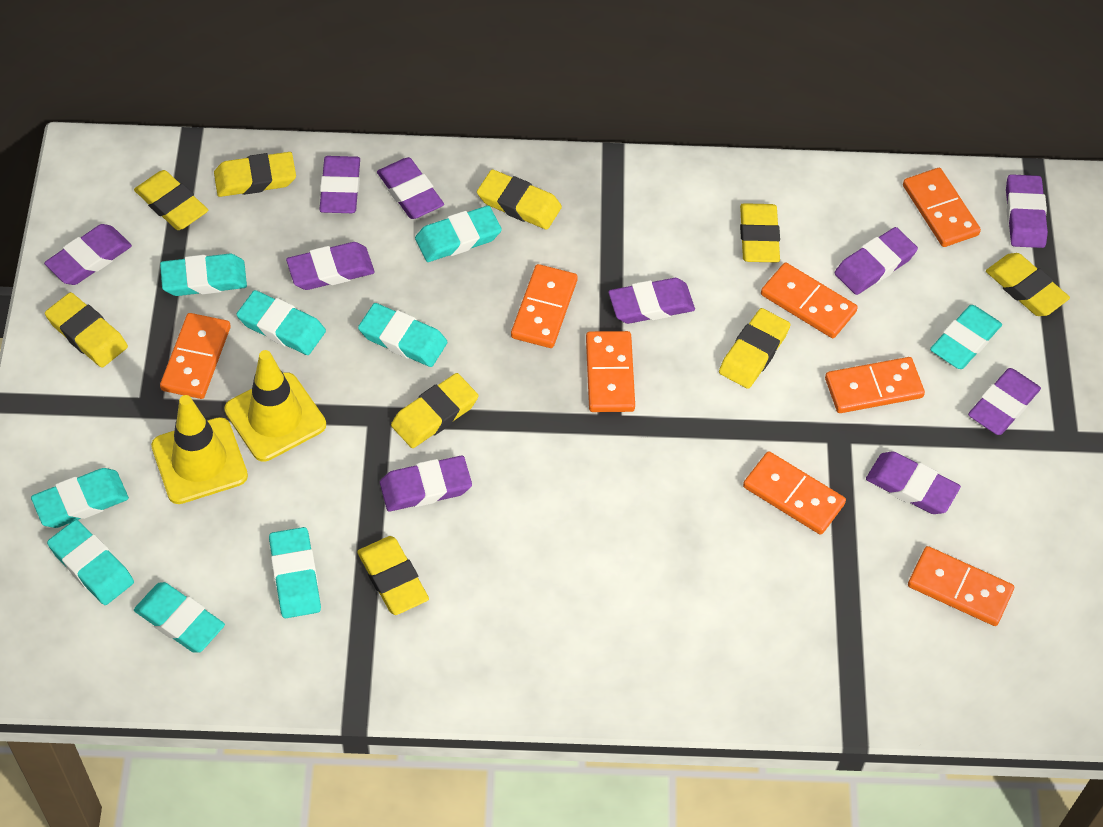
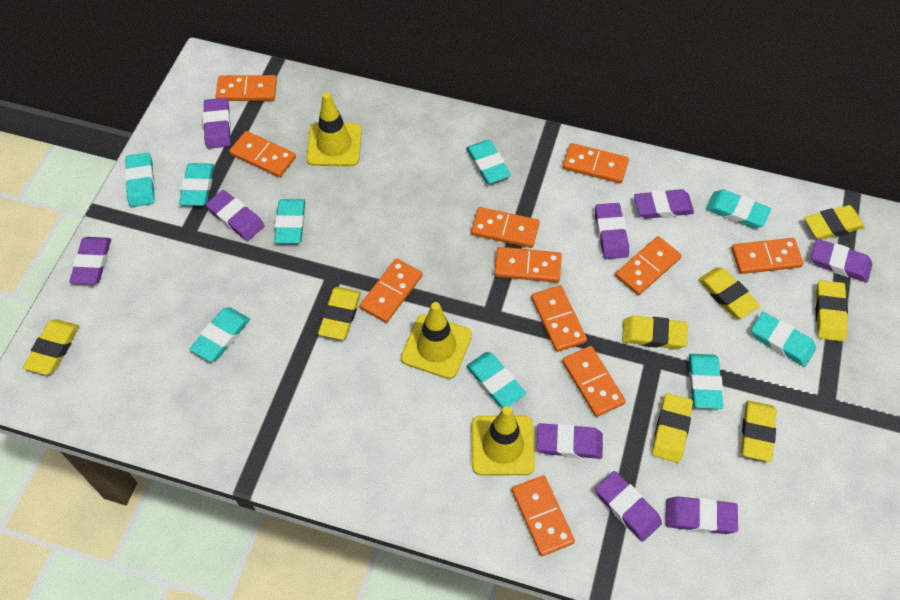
orange domino: 8 -> 11
purple eraser: 10 -> 9
yellow eraser: 9 -> 8
yellow traffic cone: 2 -> 3

